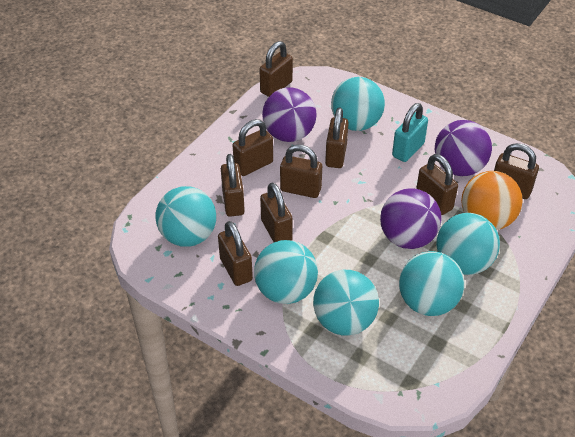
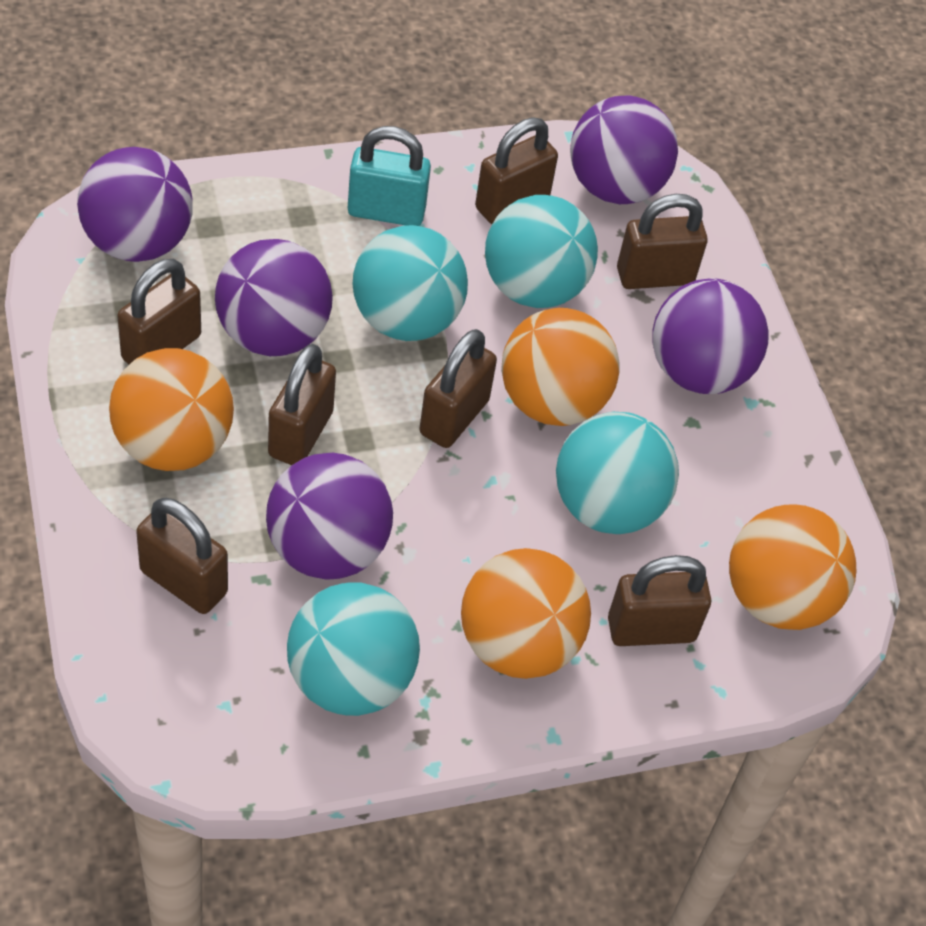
brown padlock: 9 -> 7
orange ball: 1 -> 4
purple ball: 3 -> 5
turquoise ball: 6 -> 4

